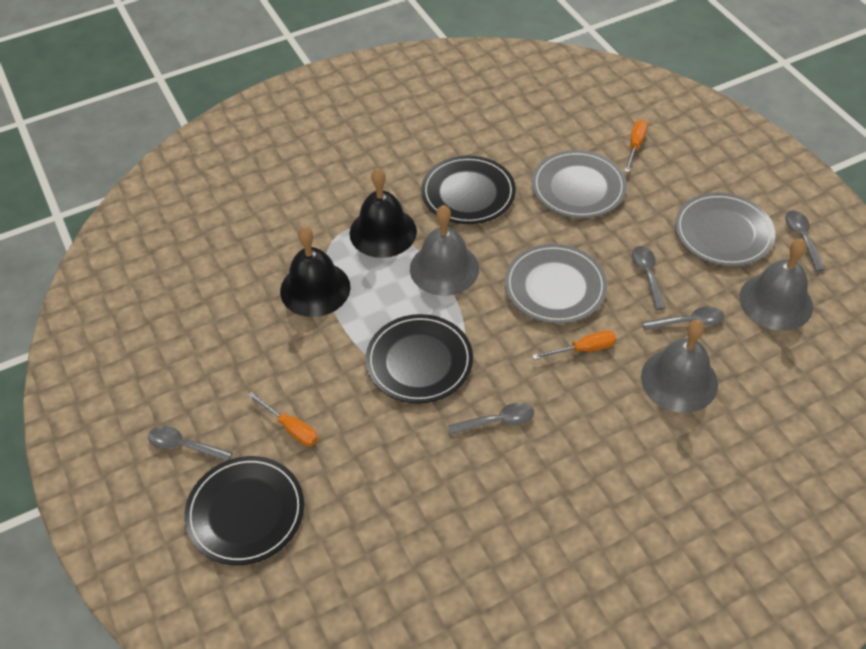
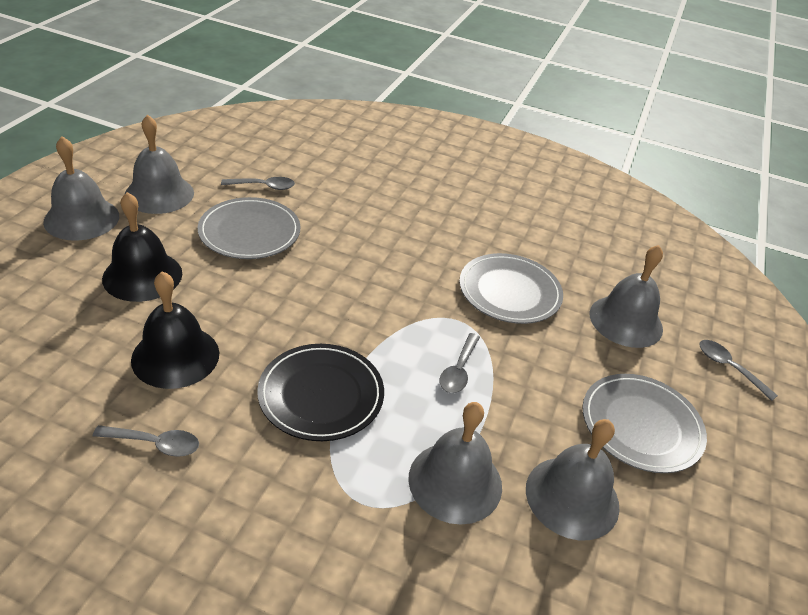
black plate: 3 -> 1
grey bell: 3 -> 5
grey spoon: 5 -> 4
orange screwdriver: 3 -> 0

